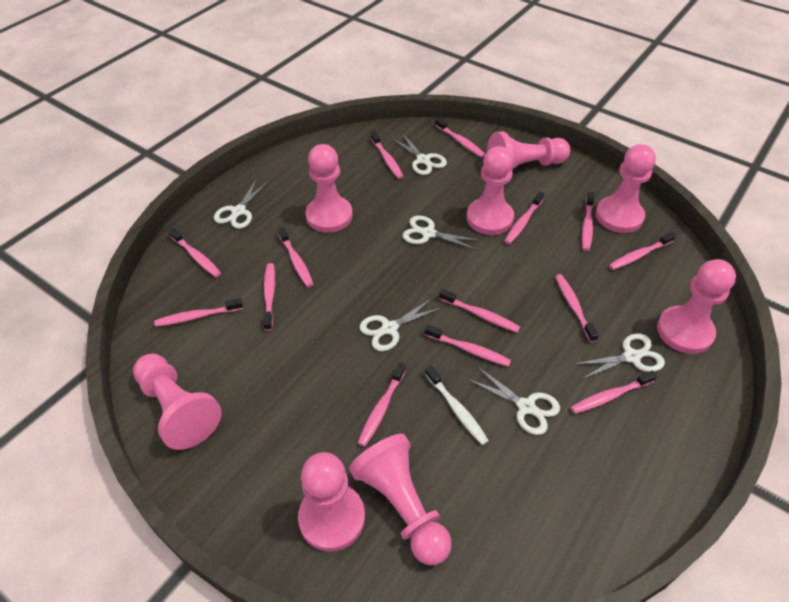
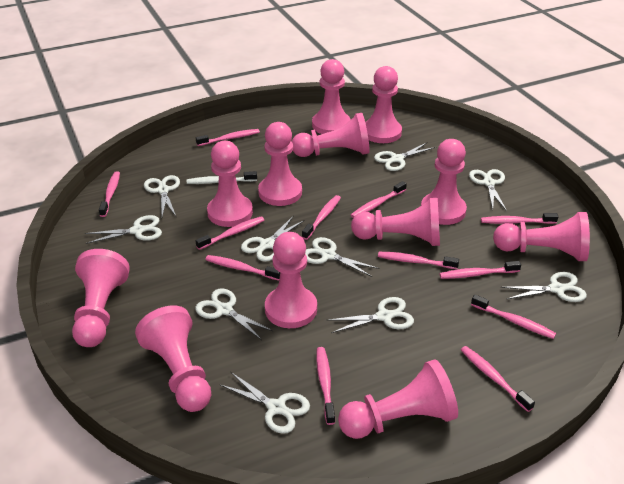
pink pawn: 8 -> 12
pink toothbrush: 14 -> 12
white scissors: 6 -> 10

